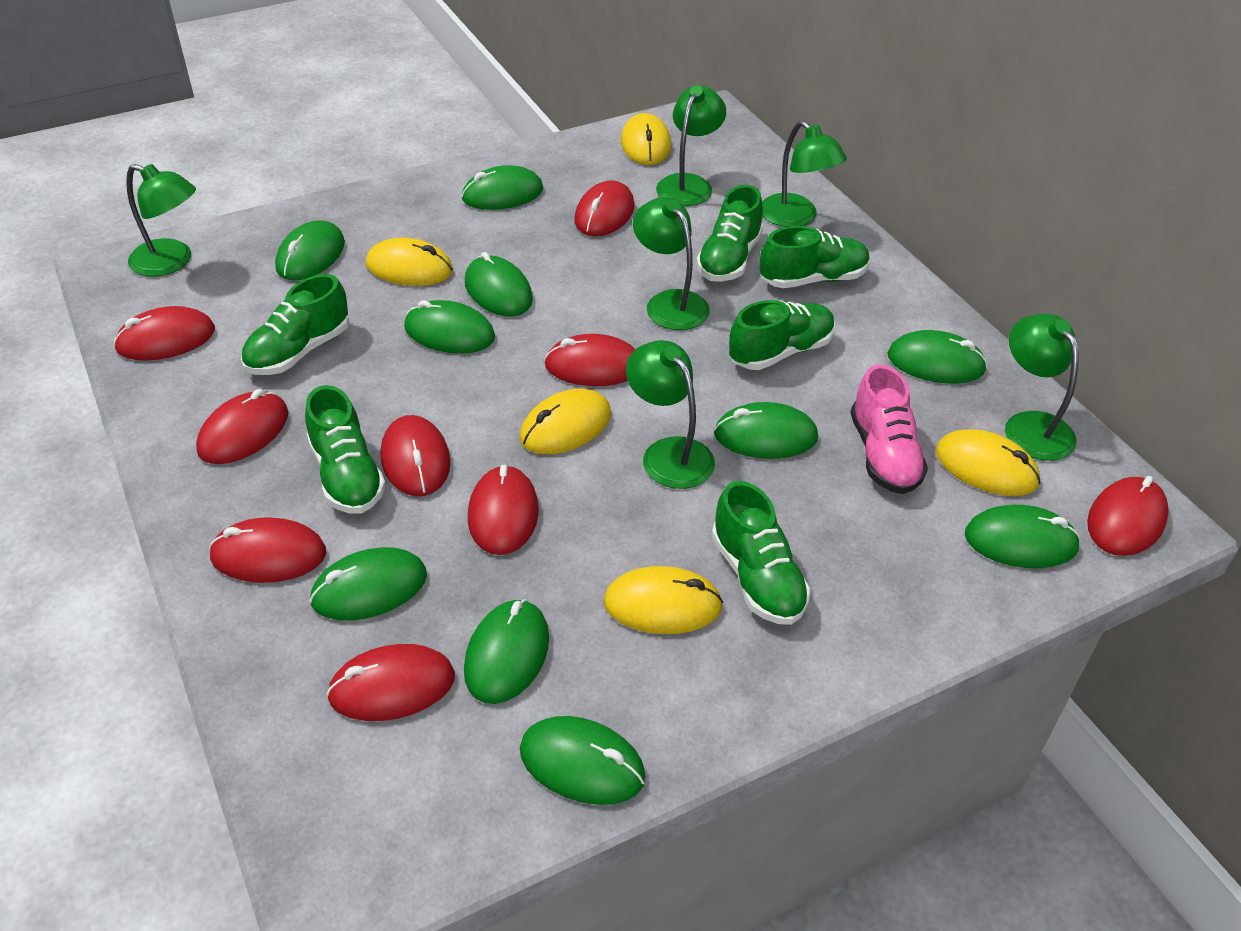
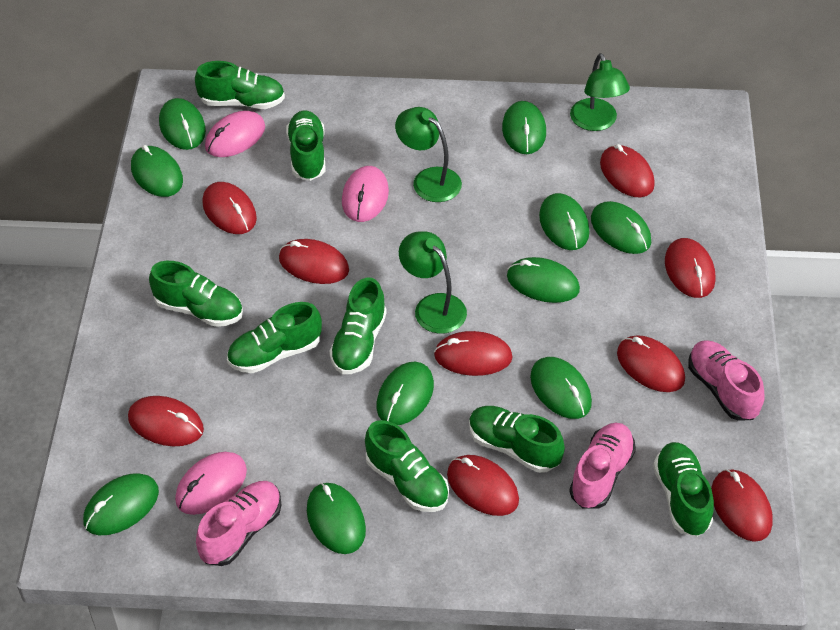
green lamp: 6 -> 3
green shoe: 6 -> 8
pink mouse: 0 -> 3
pink shoe: 1 -> 3
yellow mouse: 5 -> 0

